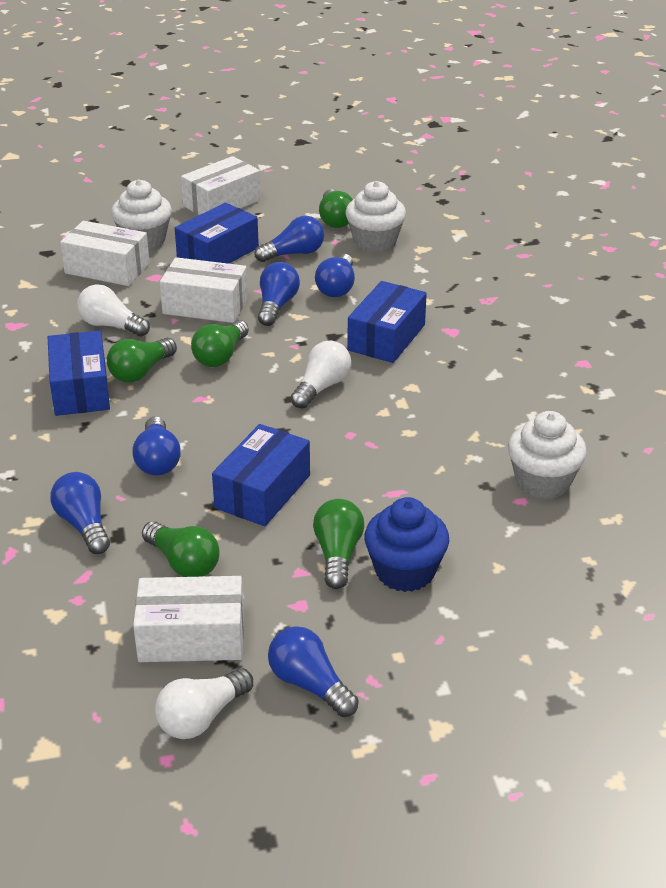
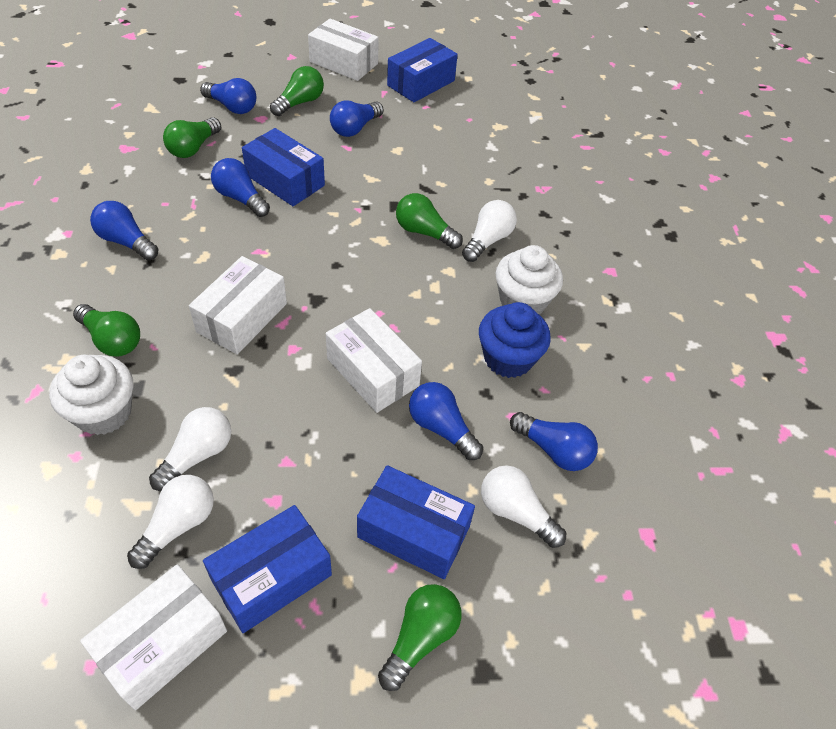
white cupcake: 3 -> 2
white light bulb: 3 -> 4

